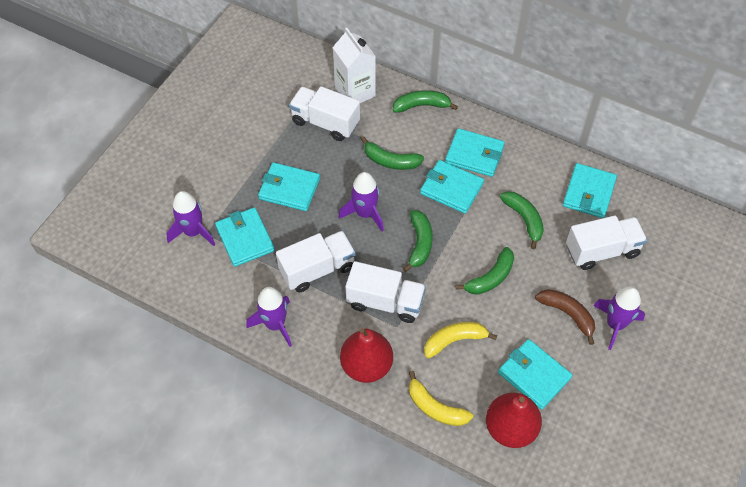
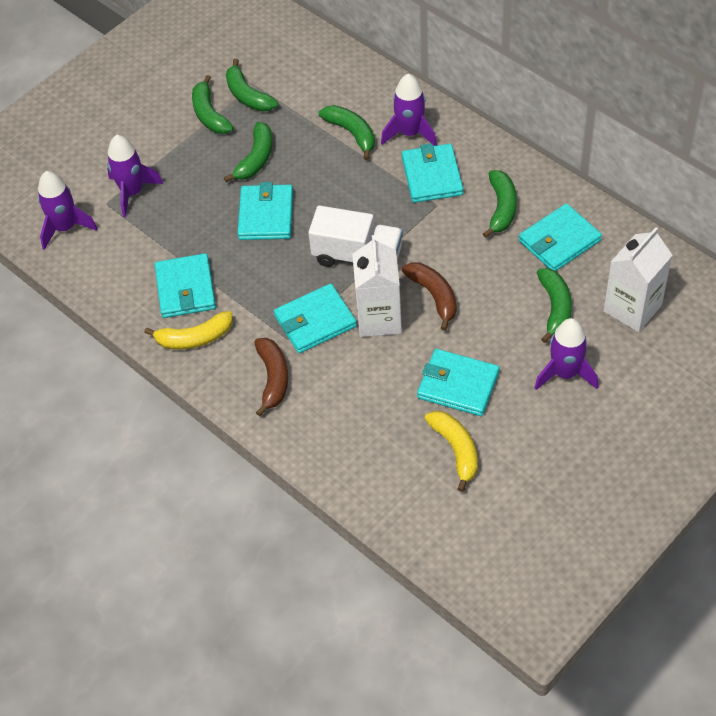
brown banana: 1 -> 2
green banana: 5 -> 6
red pear: 2 -> 0
white carton: 1 -> 2
white truck: 4 -> 1

